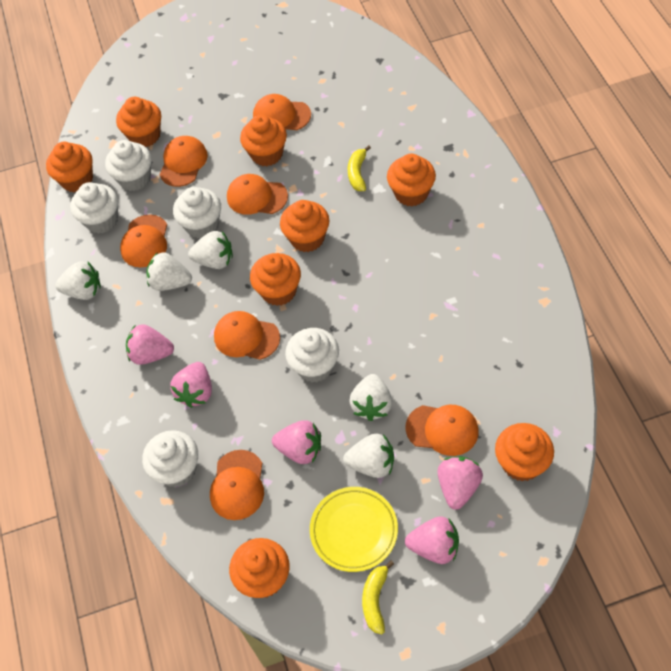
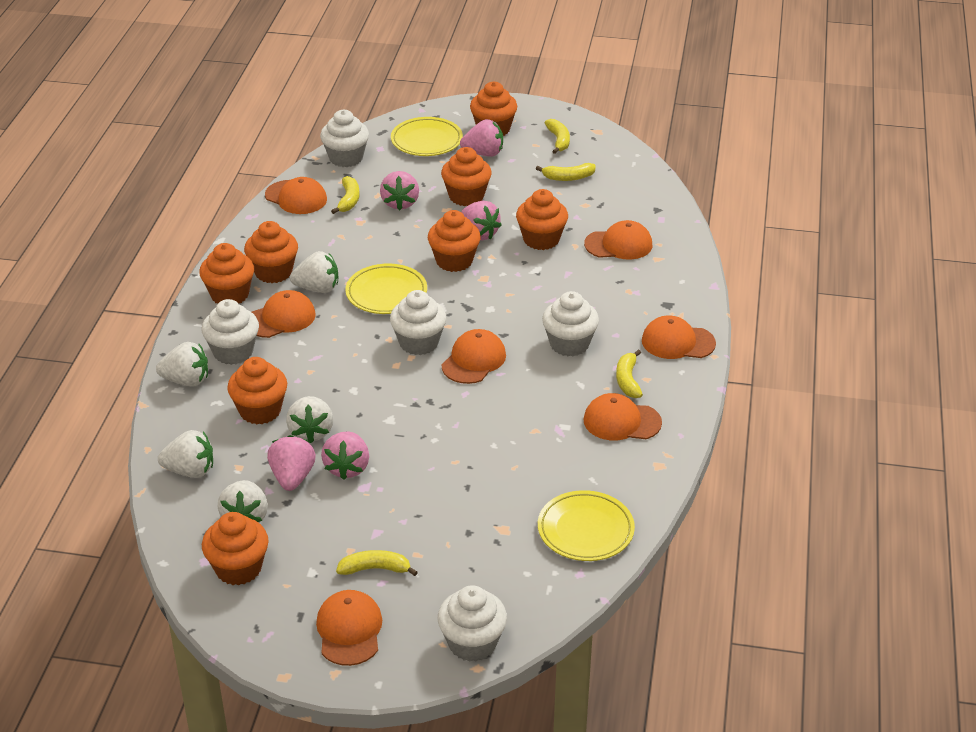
yellow banana: 2 -> 5
yellow plate: 1 -> 3

